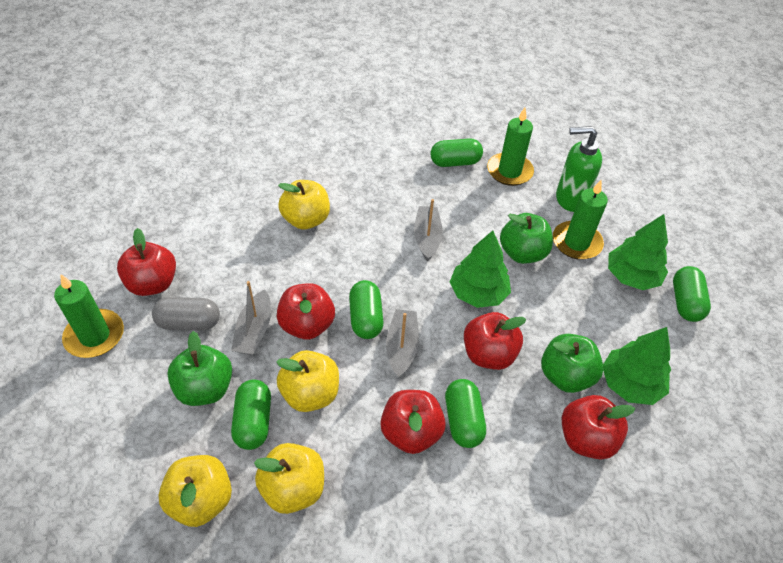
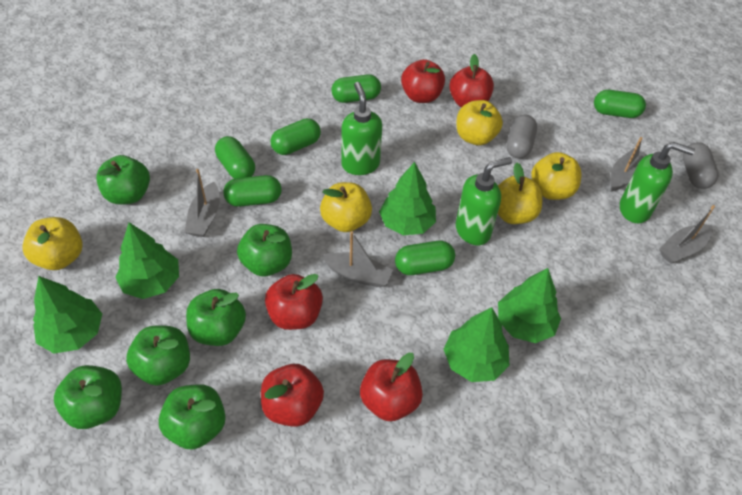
green apple: 3 -> 6
green candle: 3 -> 0
green capsule: 5 -> 6
green soap dispenser: 1 -> 3
green tree: 3 -> 5
grey boat: 3 -> 4
grey capsule: 1 -> 2
yellow apple: 4 -> 5

